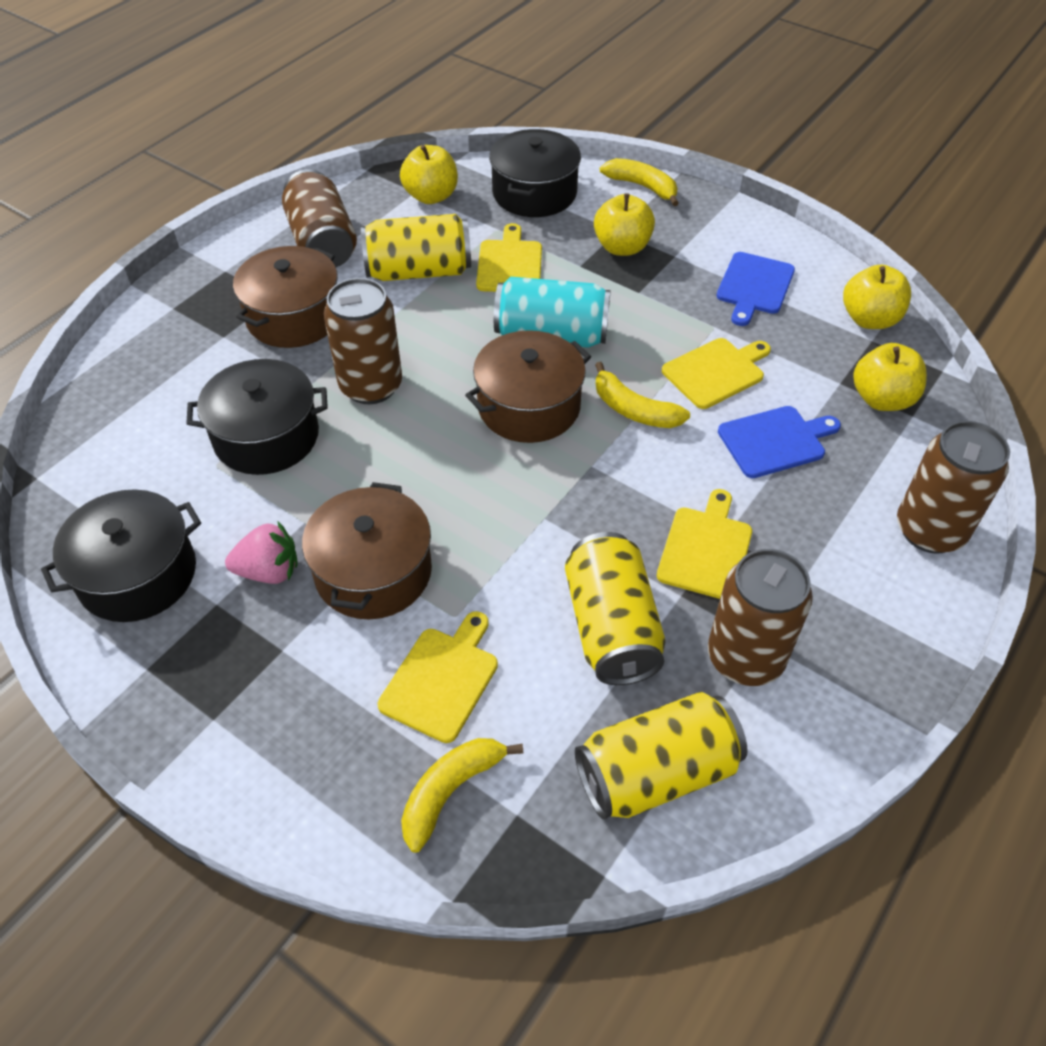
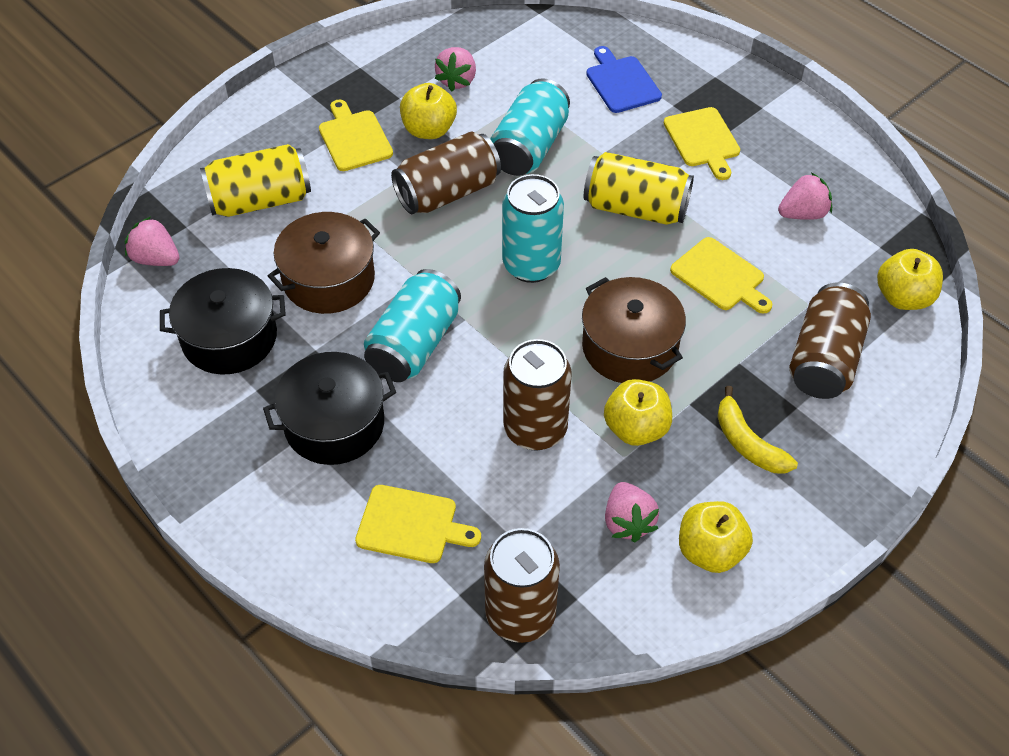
black pot: 3 -> 2
blue cutting board: 2 -> 1
brown pot: 3 -> 2
pink strawberry: 1 -> 4
turquoise can: 1 -> 3
yellow banana: 3 -> 1
yellow can: 3 -> 2

